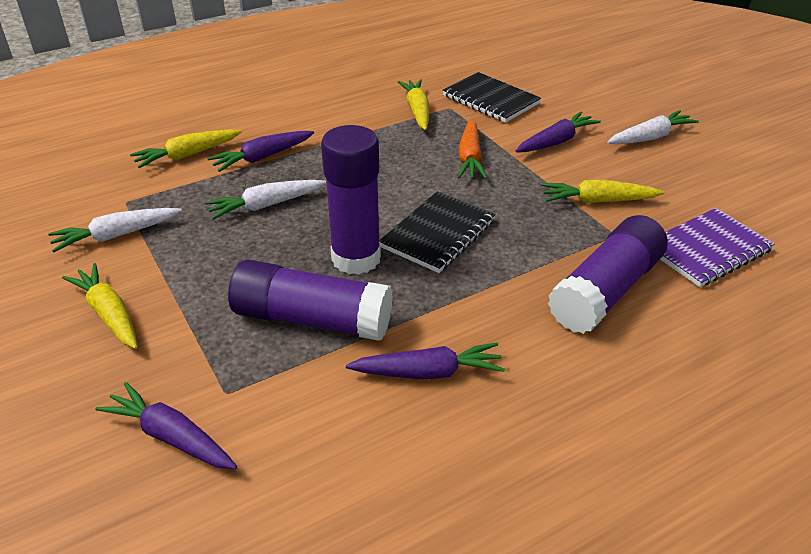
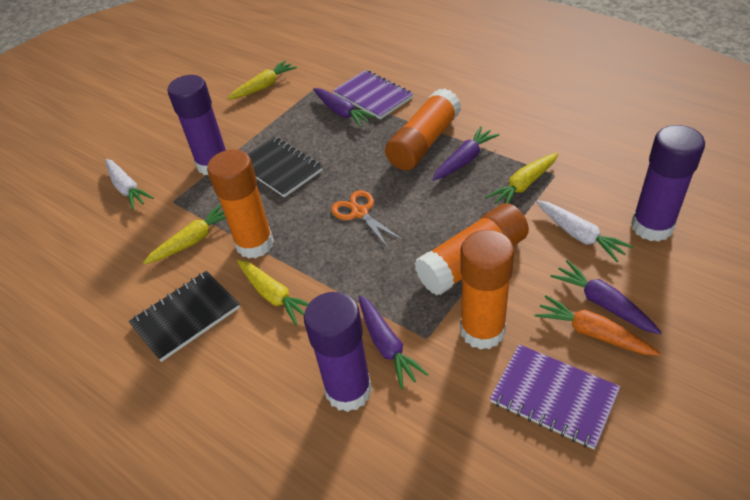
orange glue stick: 0 -> 4
orange scissors: 0 -> 1
purple notebook: 1 -> 2
white carrot: 3 -> 2

